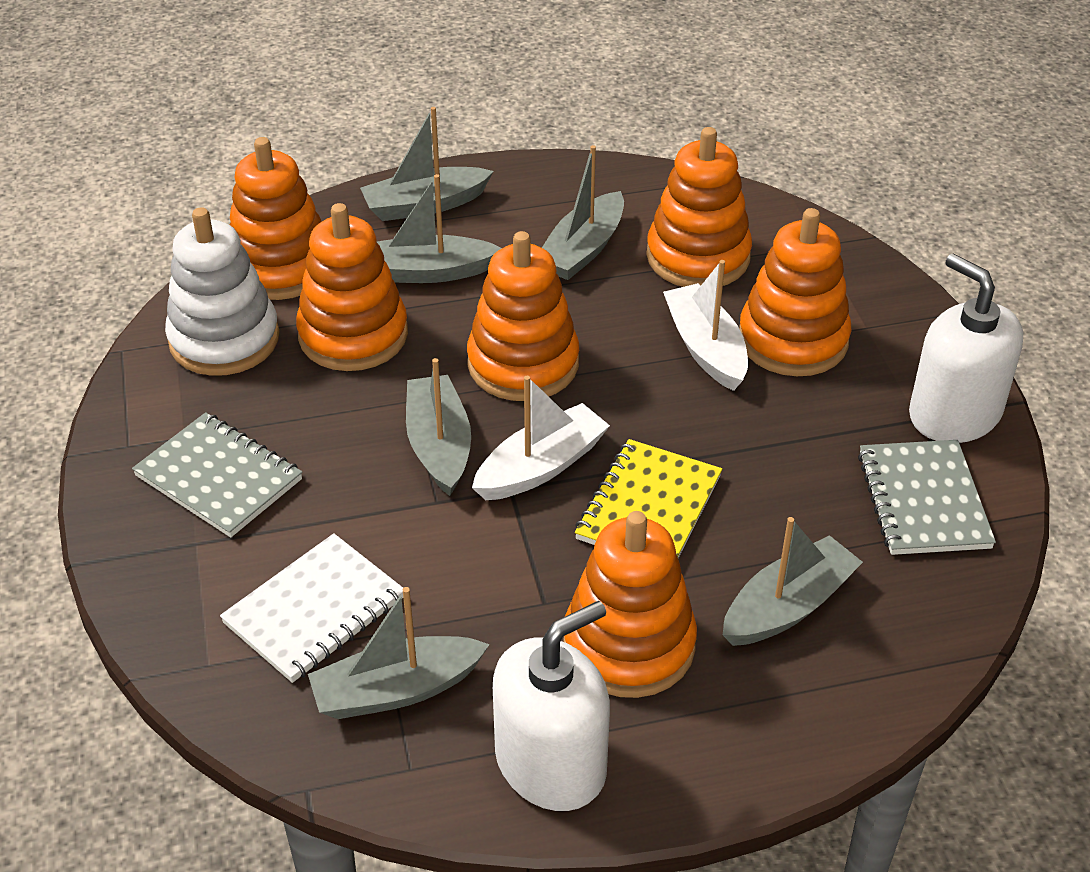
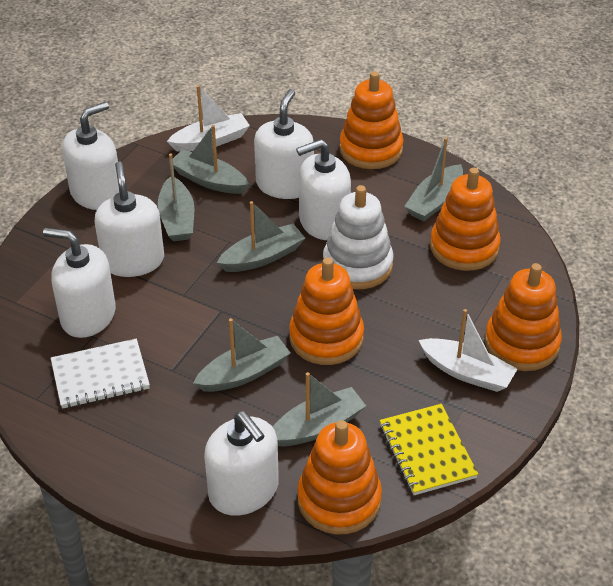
grey notebook: 2 -> 0
orange stacking toy: 6 -> 5
white soap dispenser: 2 -> 6

